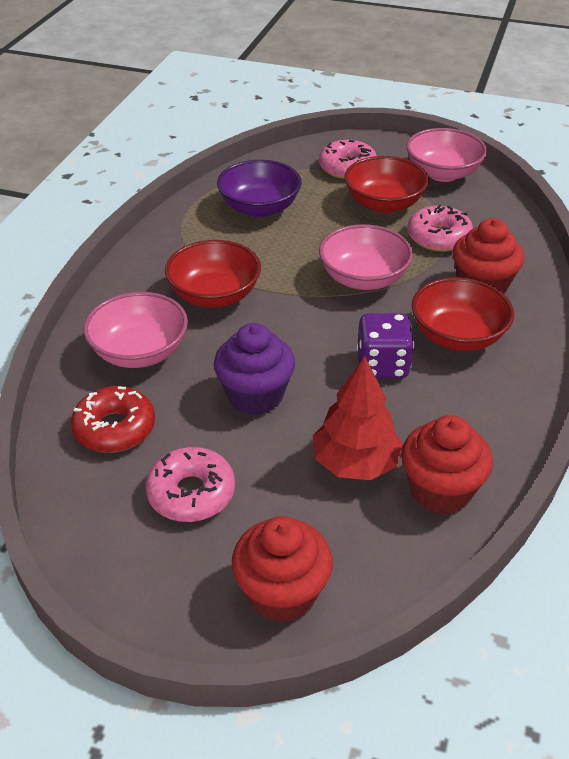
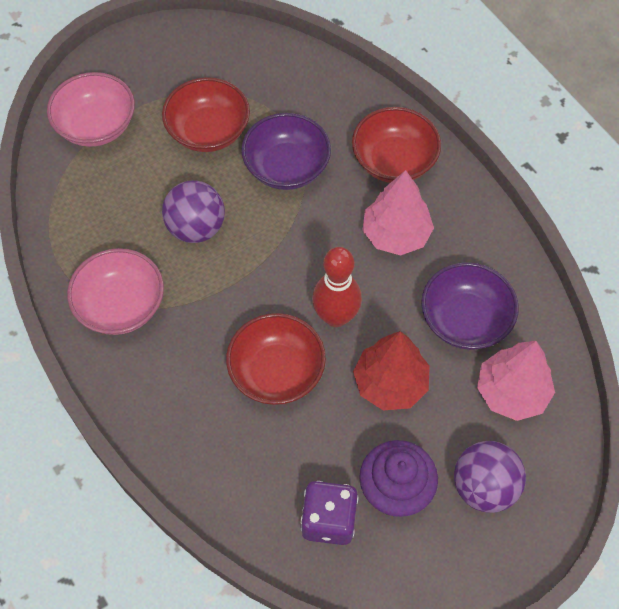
pink bowl: 3 -> 2
pink donut: 3 -> 0
pink tree: 0 -> 2
purple ball: 0 -> 2
purple bowl: 1 -> 2
red bowling pin: 0 -> 1
red cupcake: 3 -> 0
red donut: 1 -> 0

